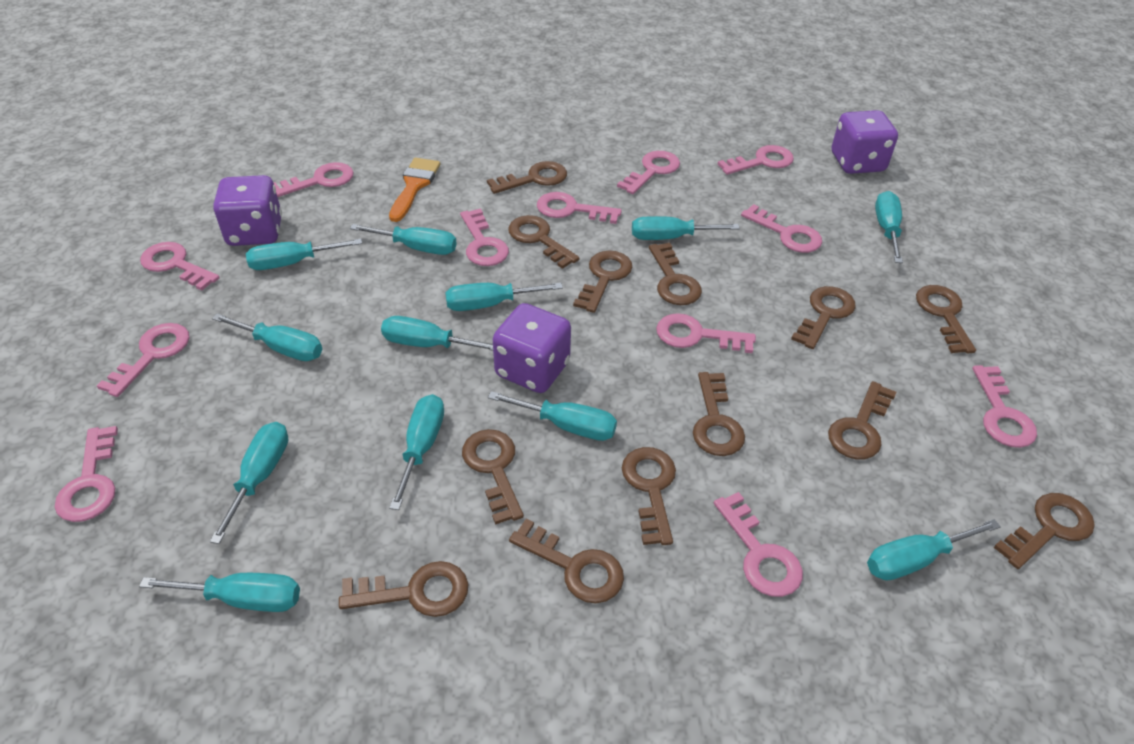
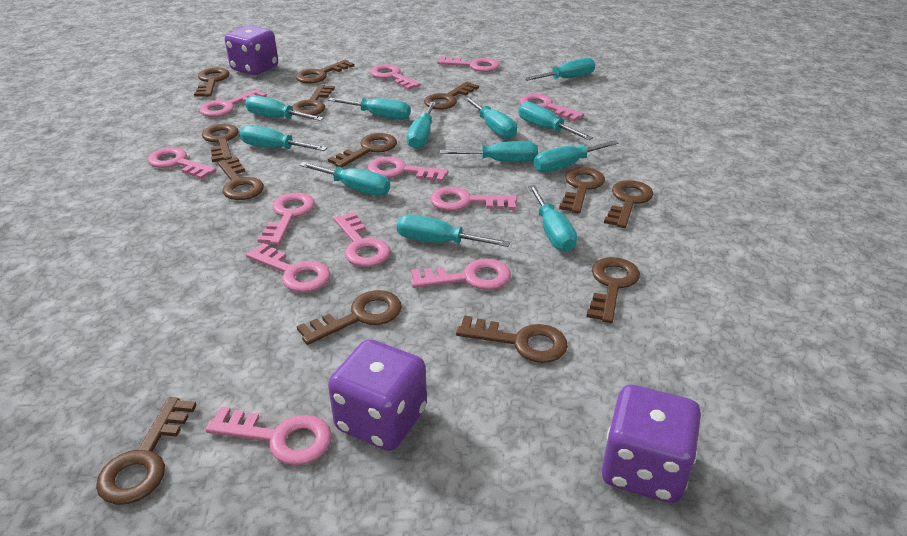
orange brush: 1 -> 0

